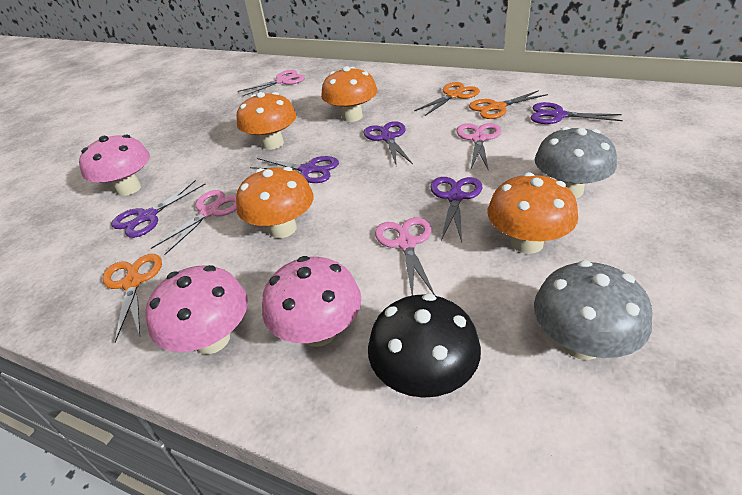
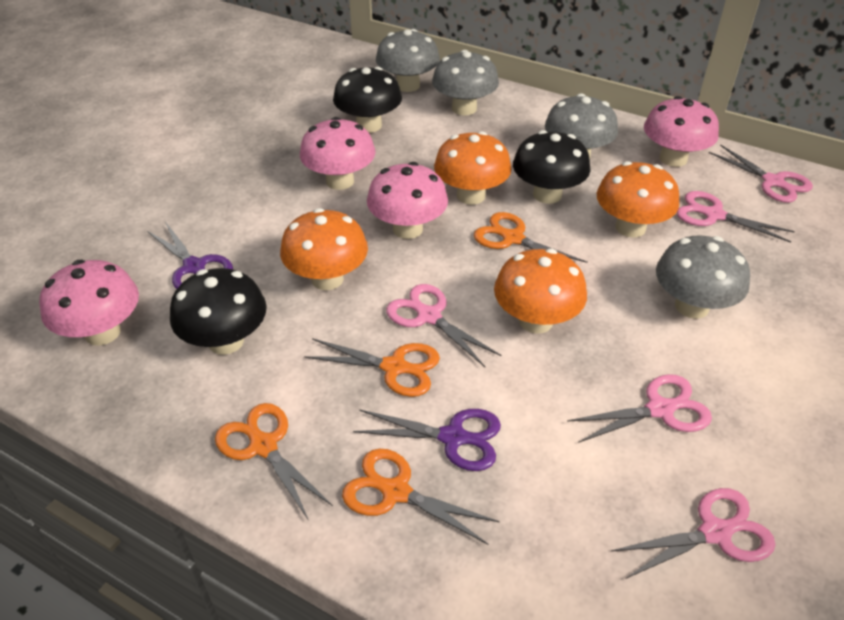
black mushroom: 1 -> 3
grey mushroom: 2 -> 4
orange scissors: 3 -> 4
pink mushroom: 3 -> 4
pink scissors: 4 -> 5
purple scissors: 5 -> 2

